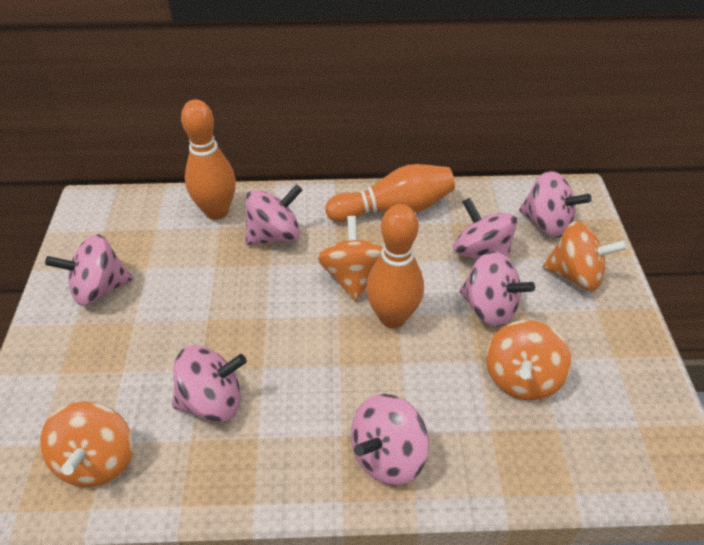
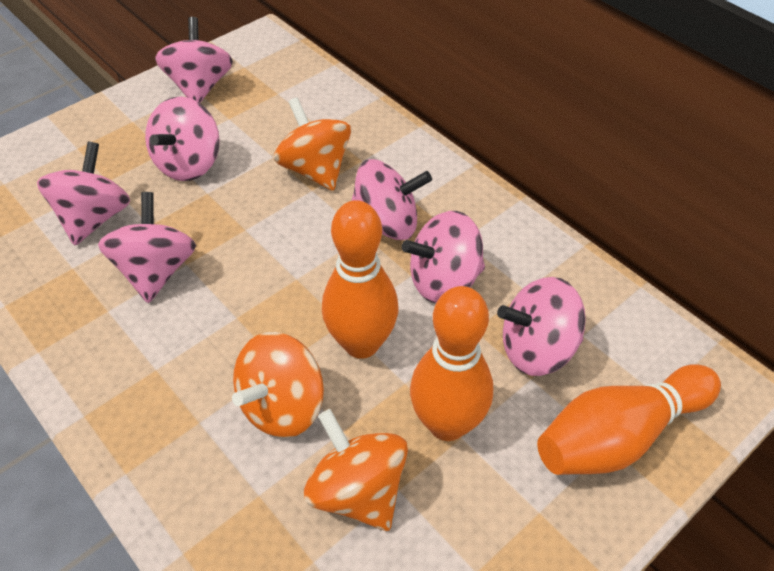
orange spinning top: 4 -> 3

